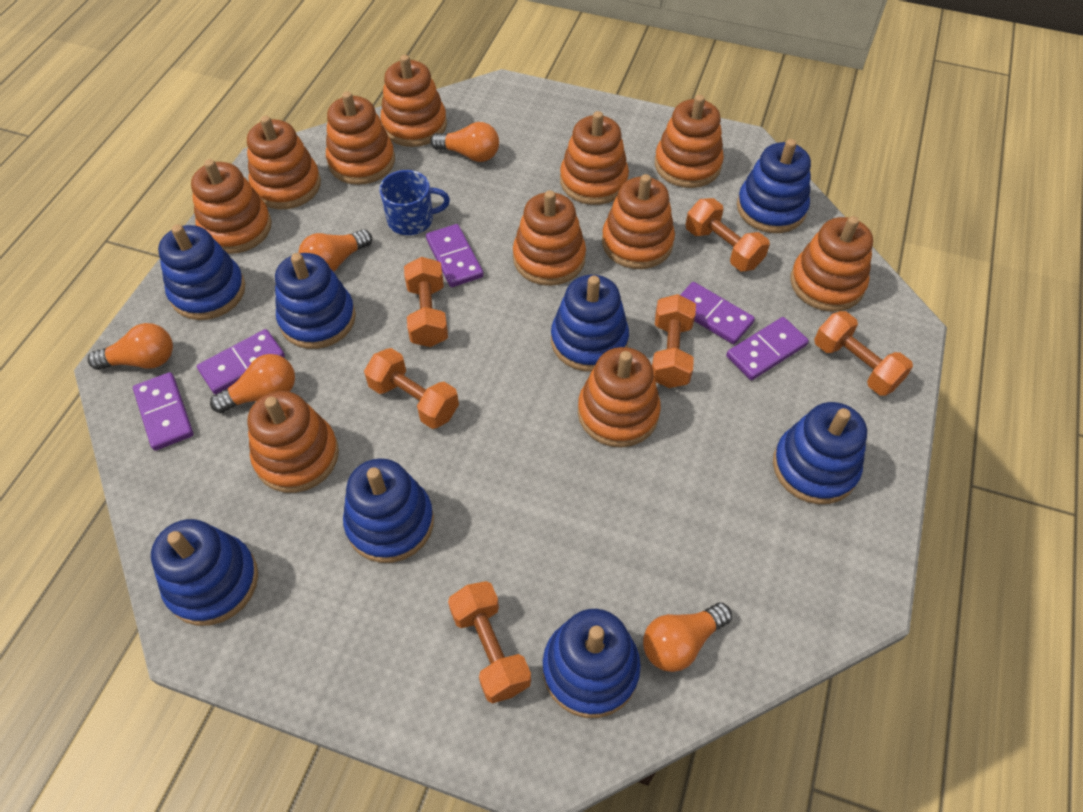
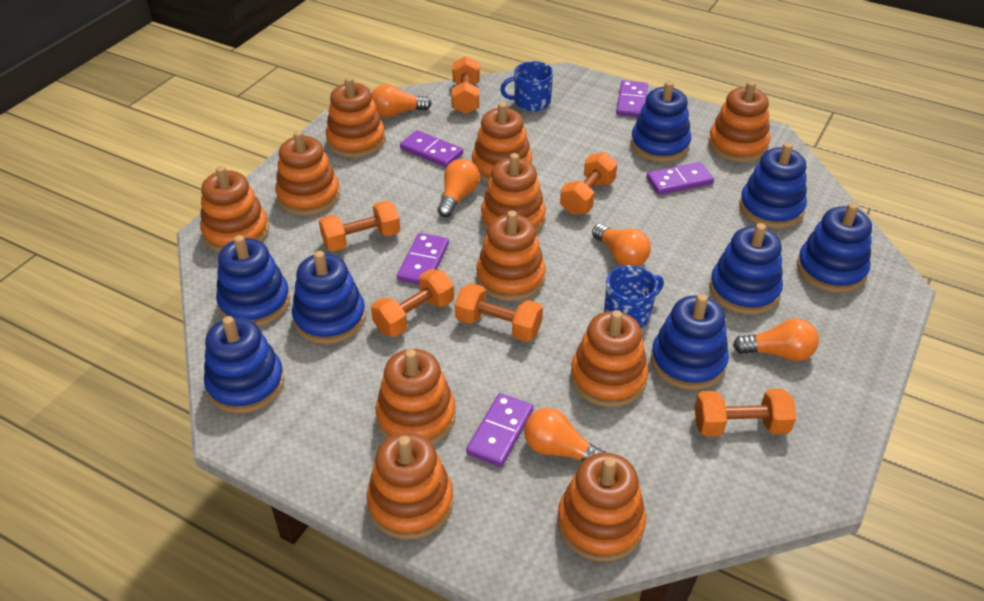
blue mug: 1 -> 2

